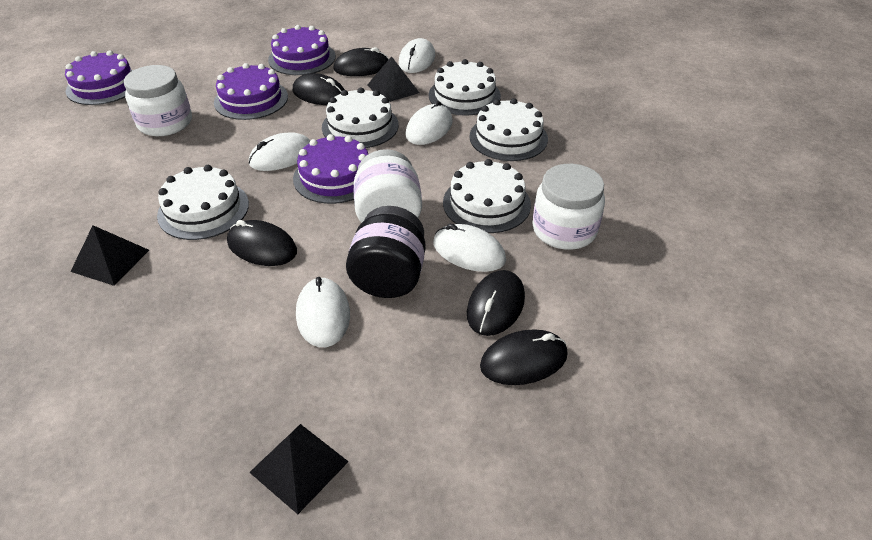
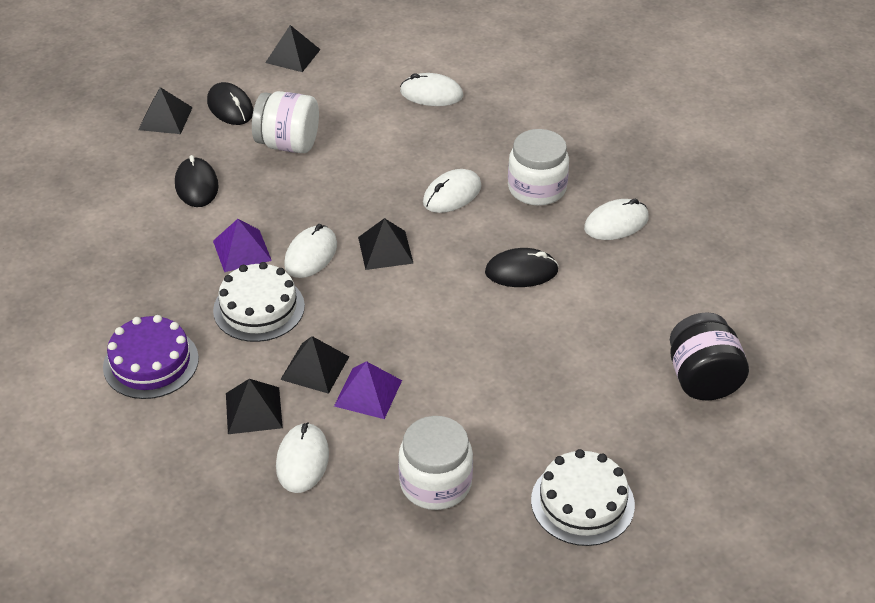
black mouse: 5 -> 3
black pyramid: 3 -> 5
purple cake: 4 -> 1
purple pyramid: 0 -> 2
white cake: 5 -> 2

